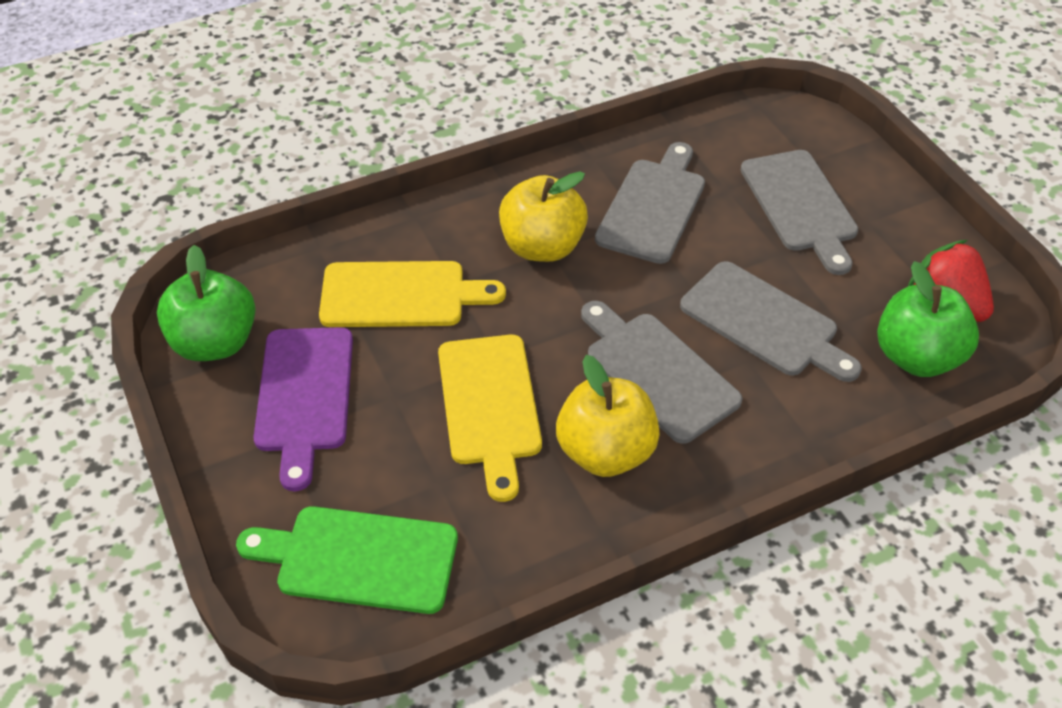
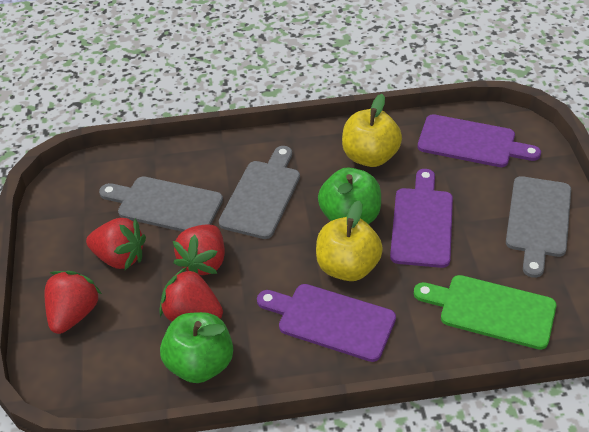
grey cutting board: 4 -> 3
purple cutting board: 1 -> 3
red strawberry: 1 -> 4
yellow cutting board: 2 -> 0

